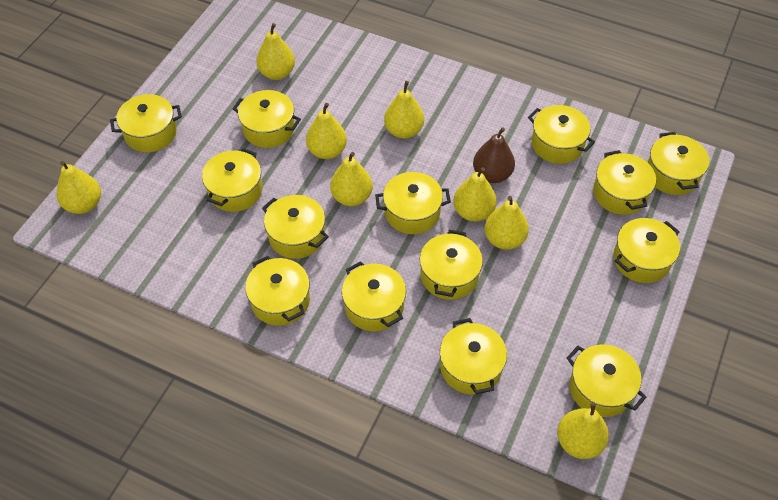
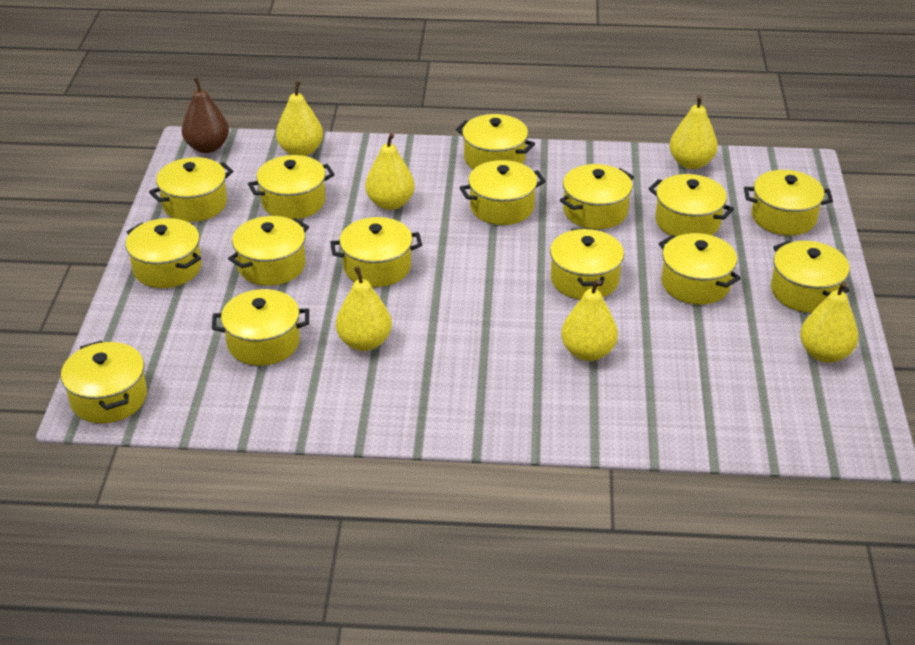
yellow pear: 8 -> 6
yellow pot: 14 -> 15

